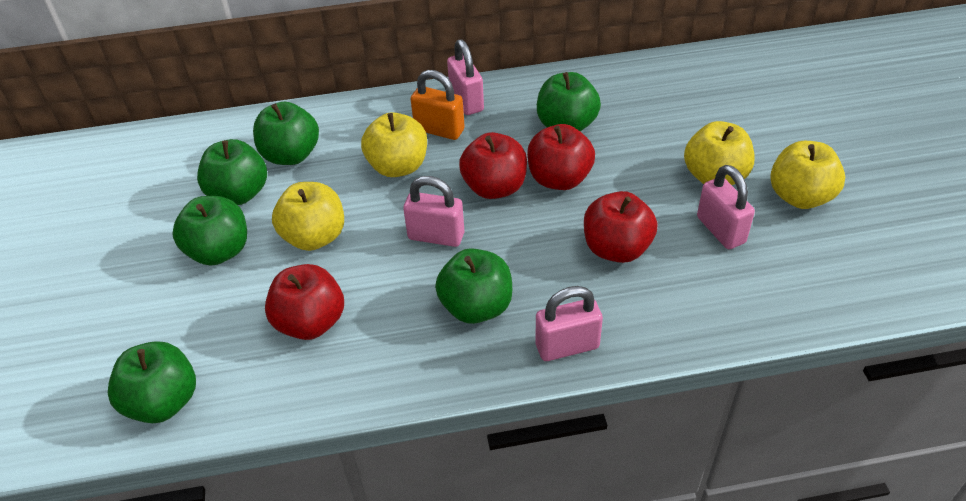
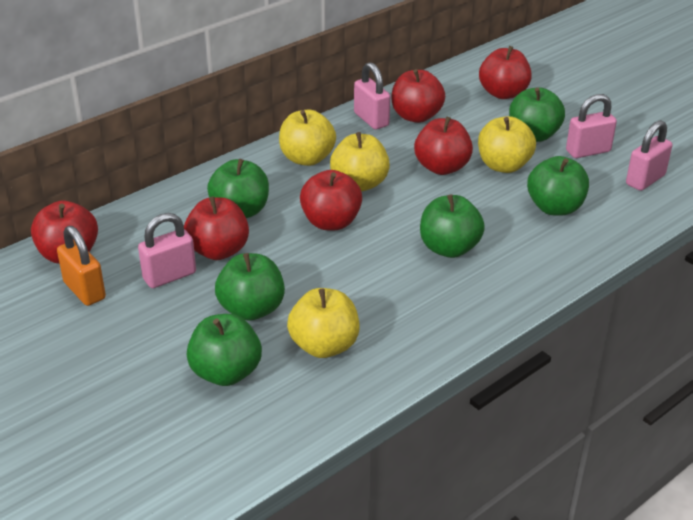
red apple: 4 -> 6

